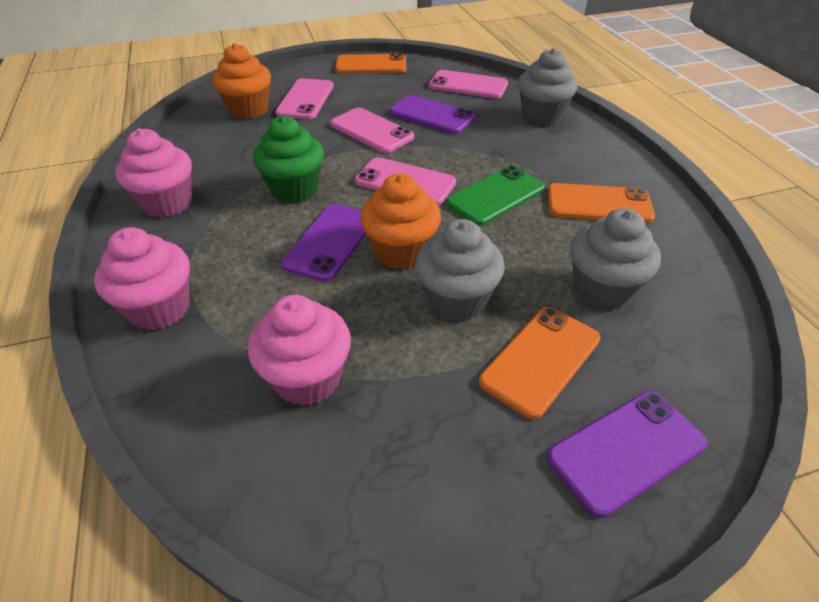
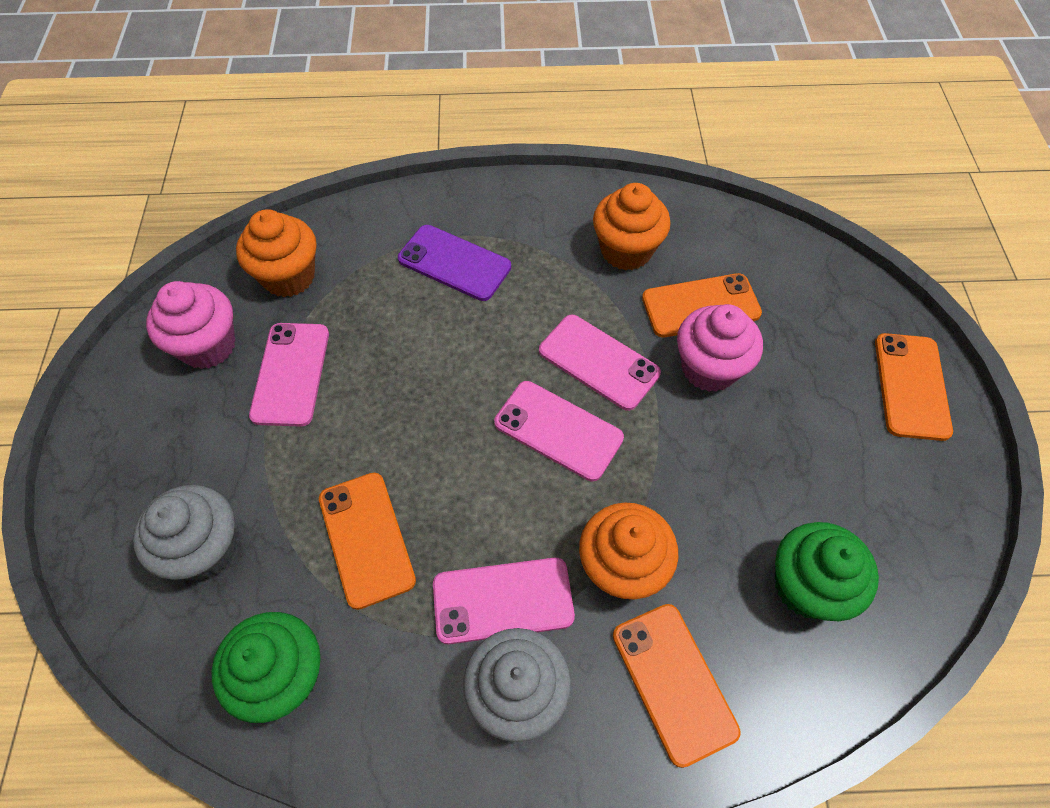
green cupcake: 1 -> 2
green phone: 1 -> 0
grey cupcake: 3 -> 2
orange cupcake: 2 -> 3
orange phone: 3 -> 4
pink cupcake: 3 -> 2
purple phone: 3 -> 1

